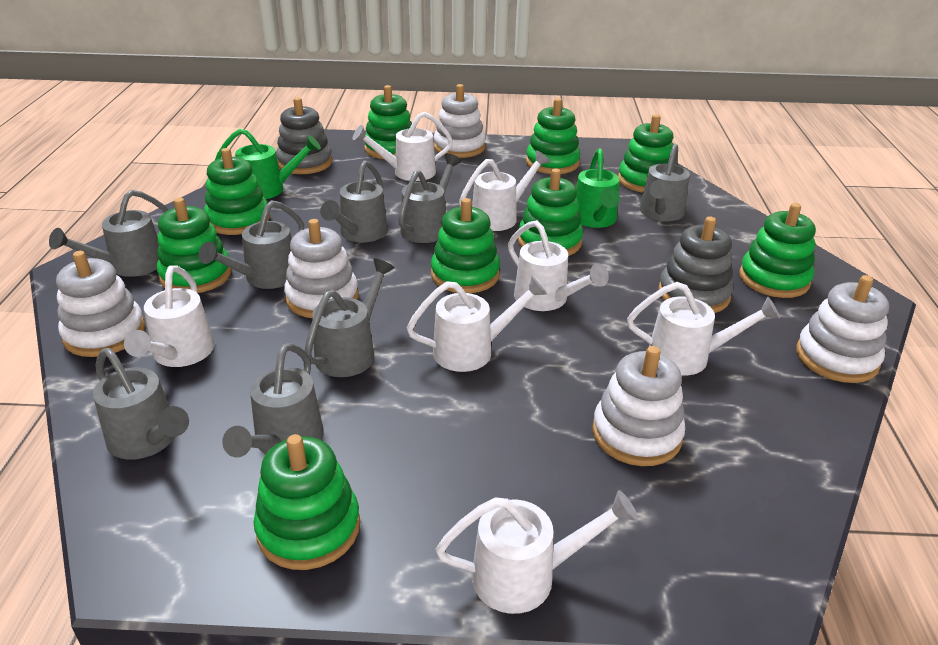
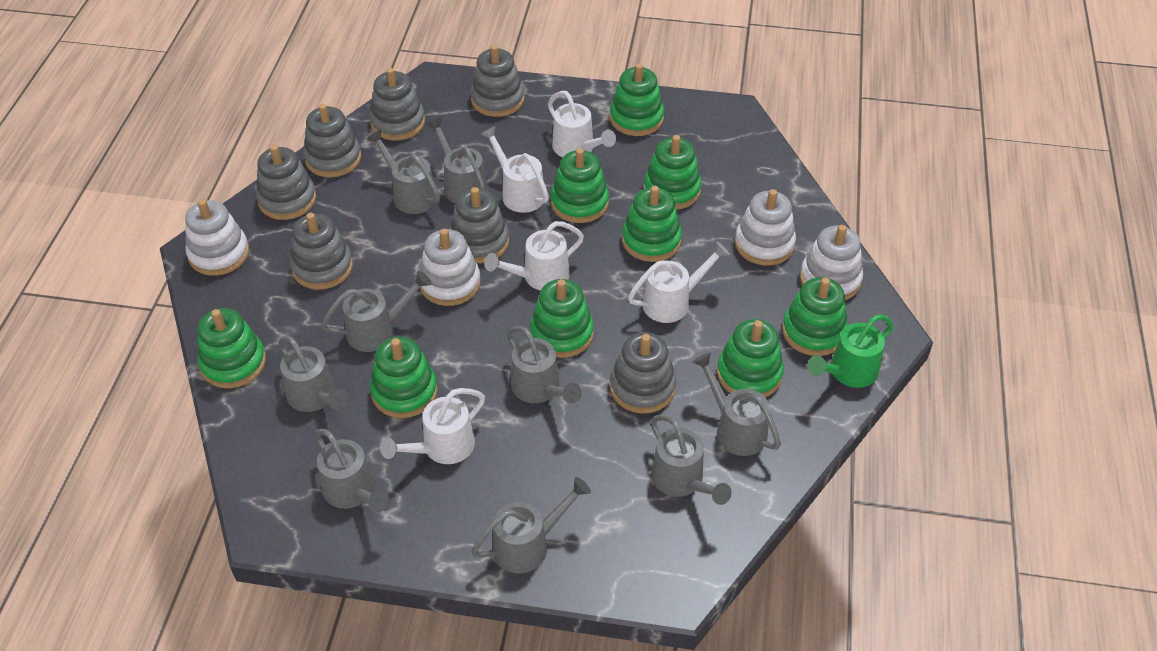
green watering can: 2 -> 1
grey stacking toy: 2 -> 7
grey watering can: 8 -> 9
white stacking toy: 5 -> 4
white watering can: 7 -> 5

